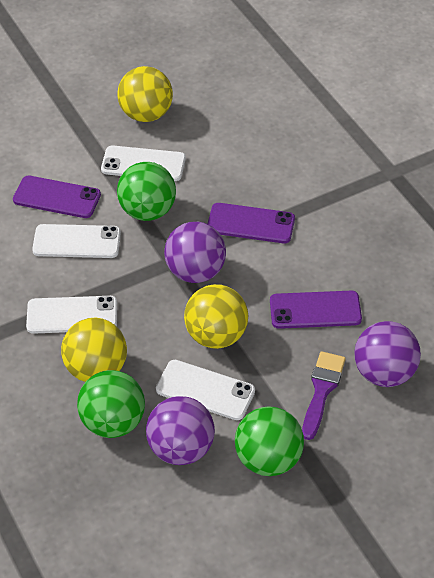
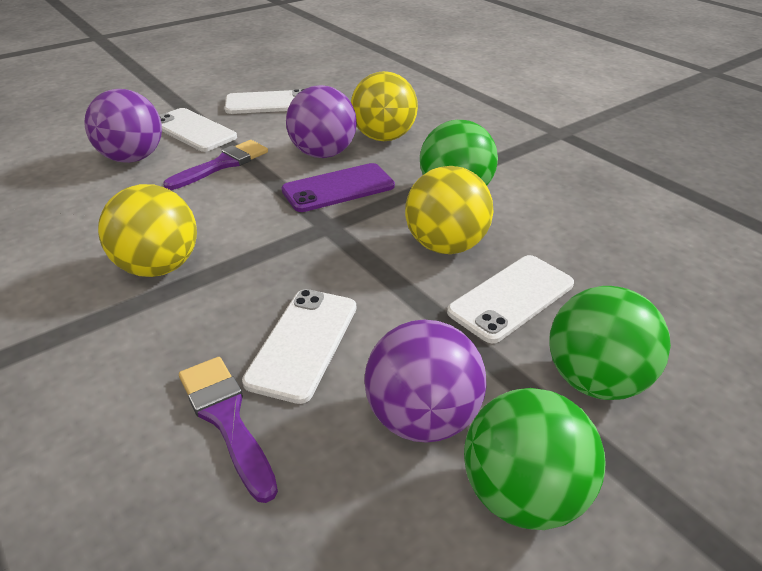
purple brush: 1 -> 2
purple phone: 3 -> 1

